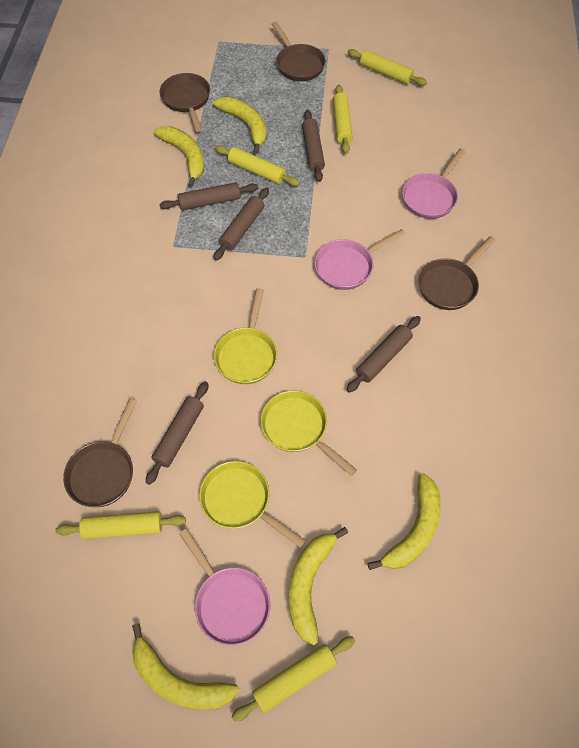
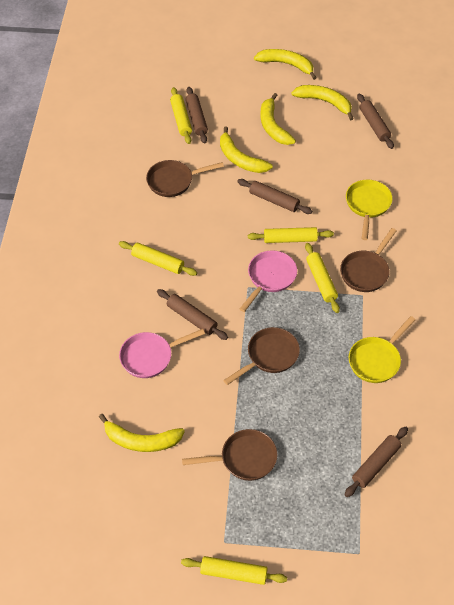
pink pan: 3 -> 2
yellow pan: 3 -> 2

